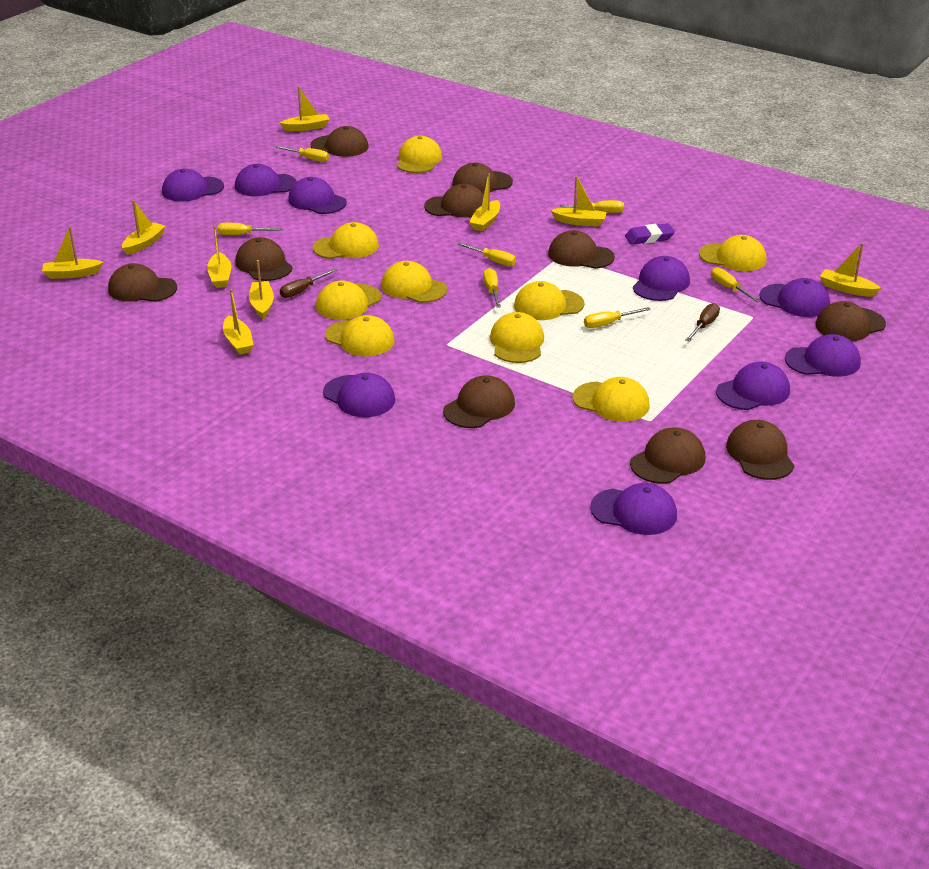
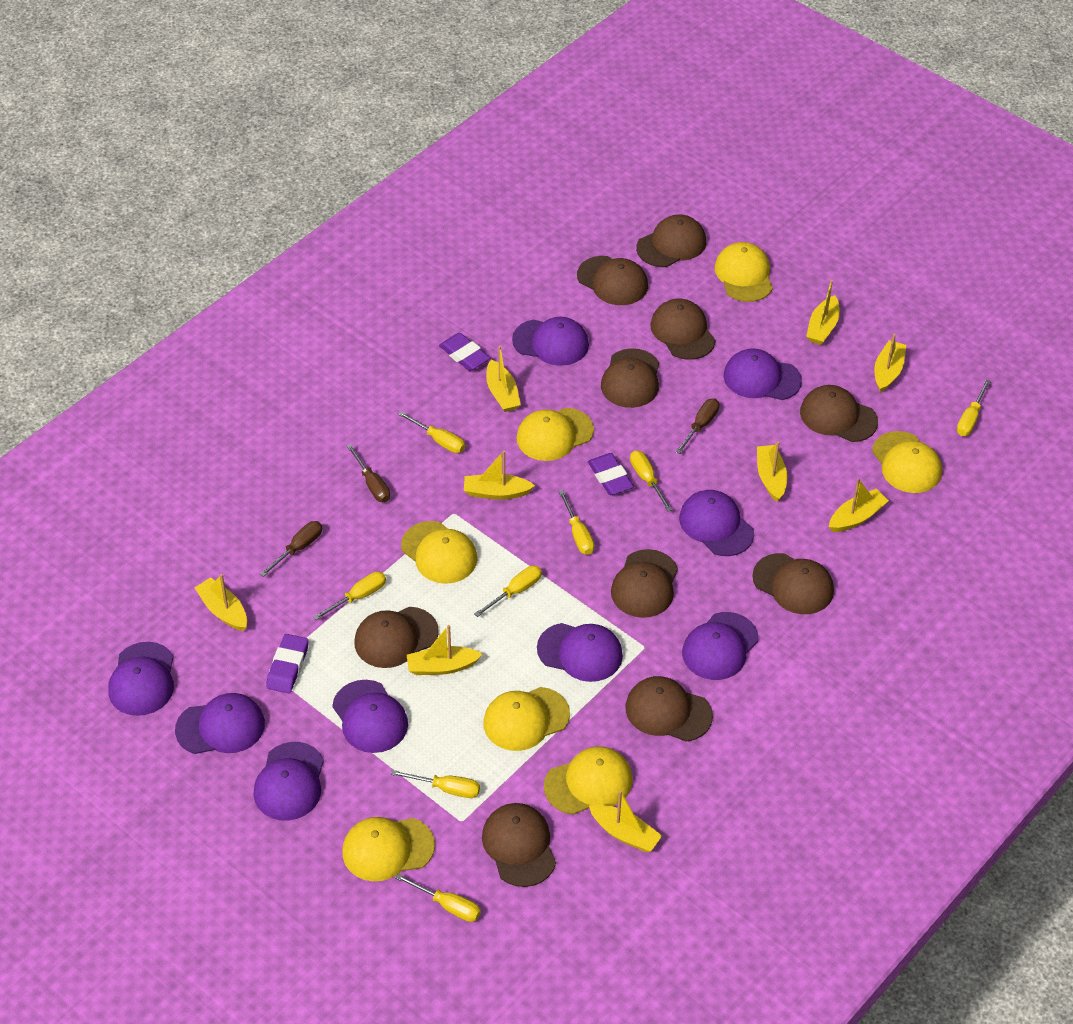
brown screwdriver: 2 -> 3
purple eraser: 1 -> 3
yellow cap: 9 -> 7
yellow screwdriver: 7 -> 8

